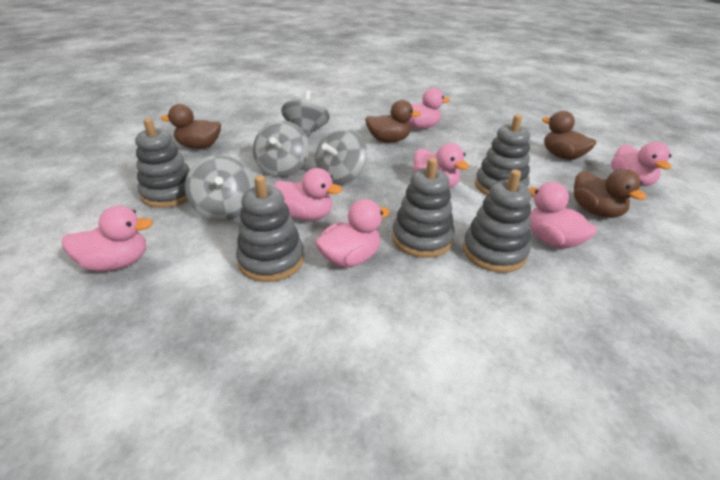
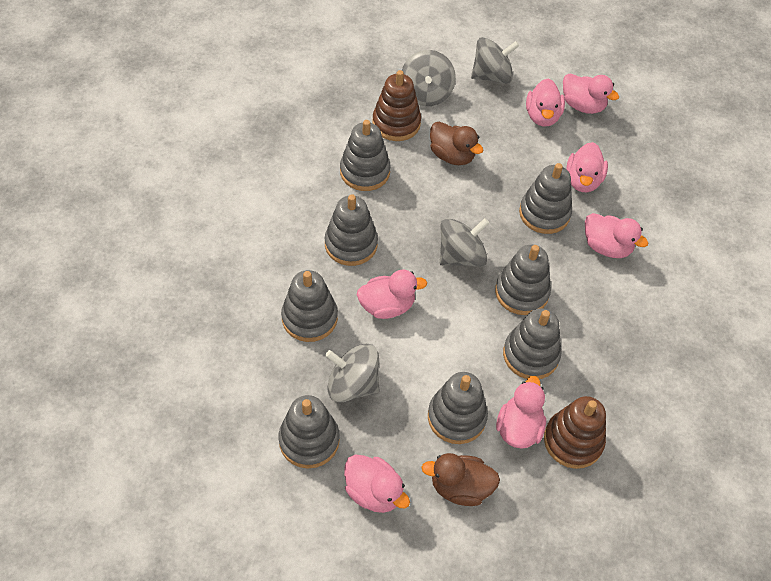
brown duck: 4 -> 2
brown stacking toy: 0 -> 2
grey stacking toy: 5 -> 8

